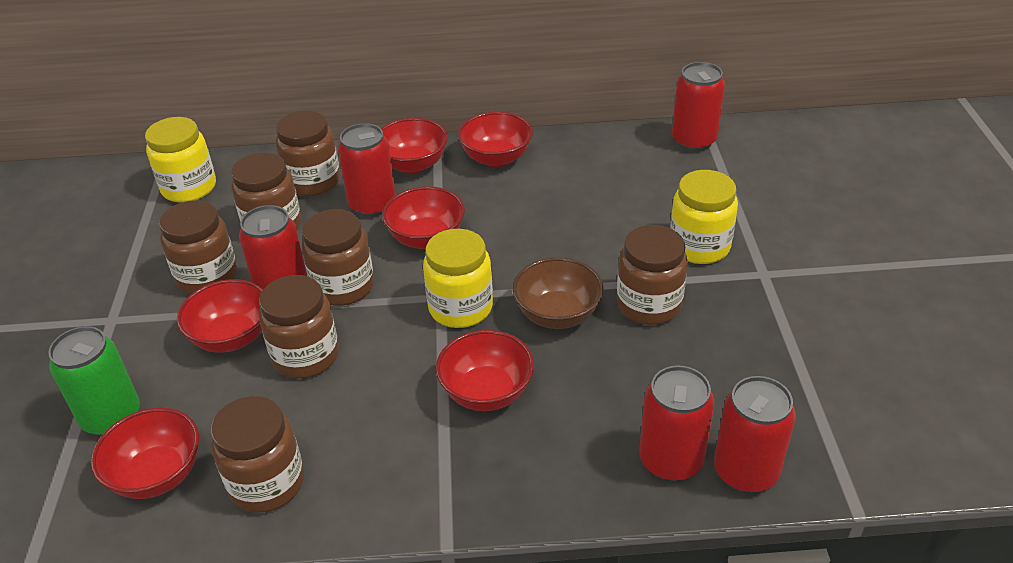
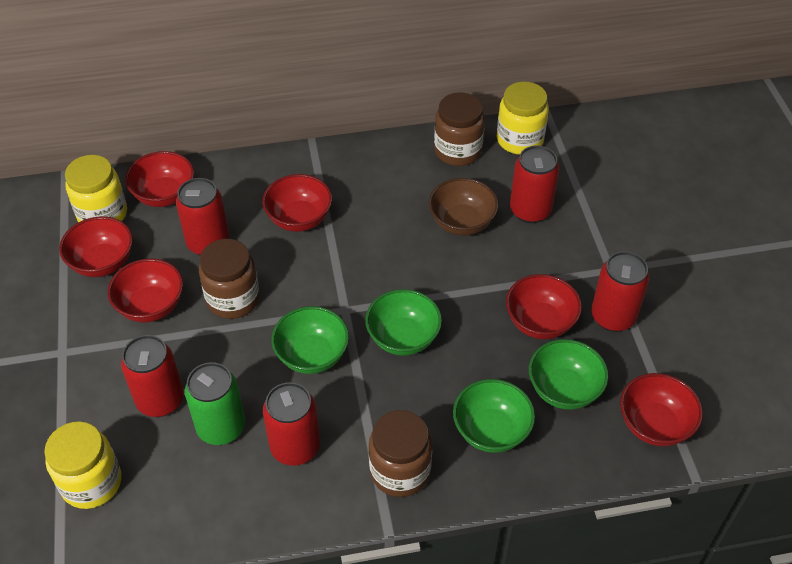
brown jar: 7 -> 3
green bowl: 0 -> 4

